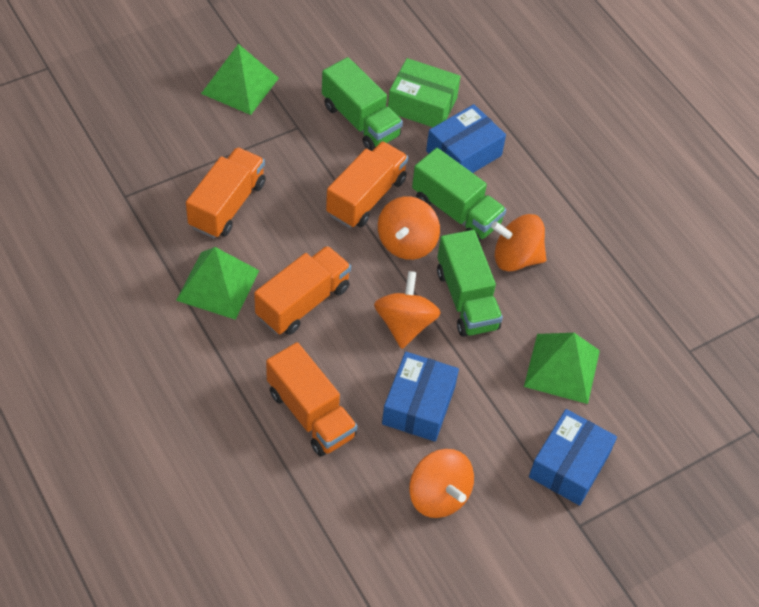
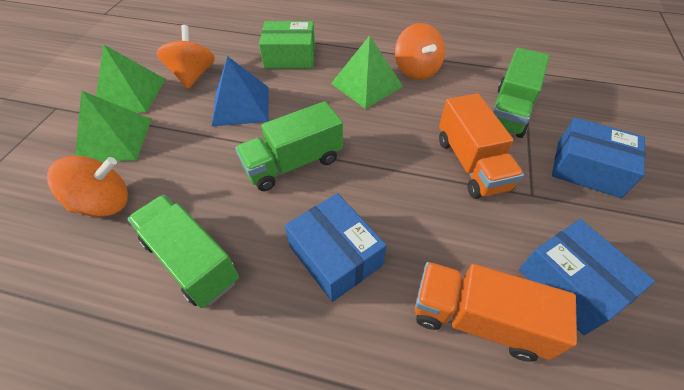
blue pyramid: 0 -> 1
orange spinning top: 4 -> 3
orange truck: 4 -> 2

